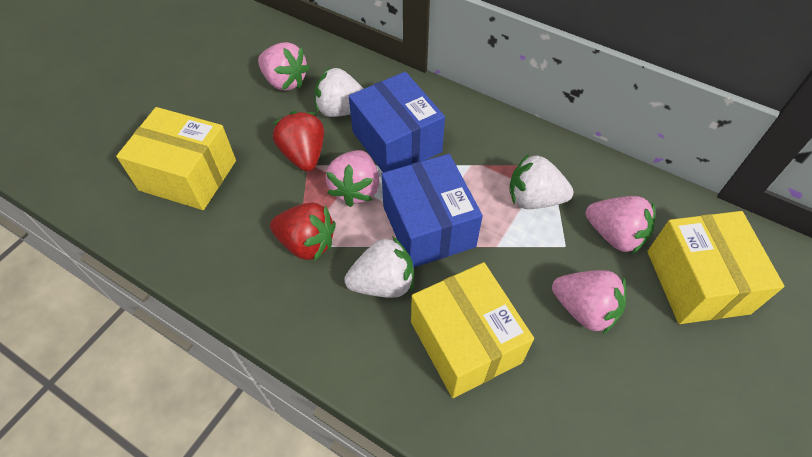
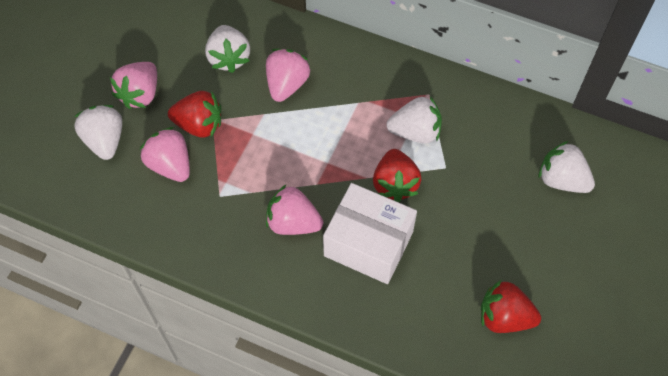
blue box: 2 -> 0
red strawberry: 2 -> 3
white box: 0 -> 1
white strawberry: 3 -> 4
yellow box: 3 -> 0

